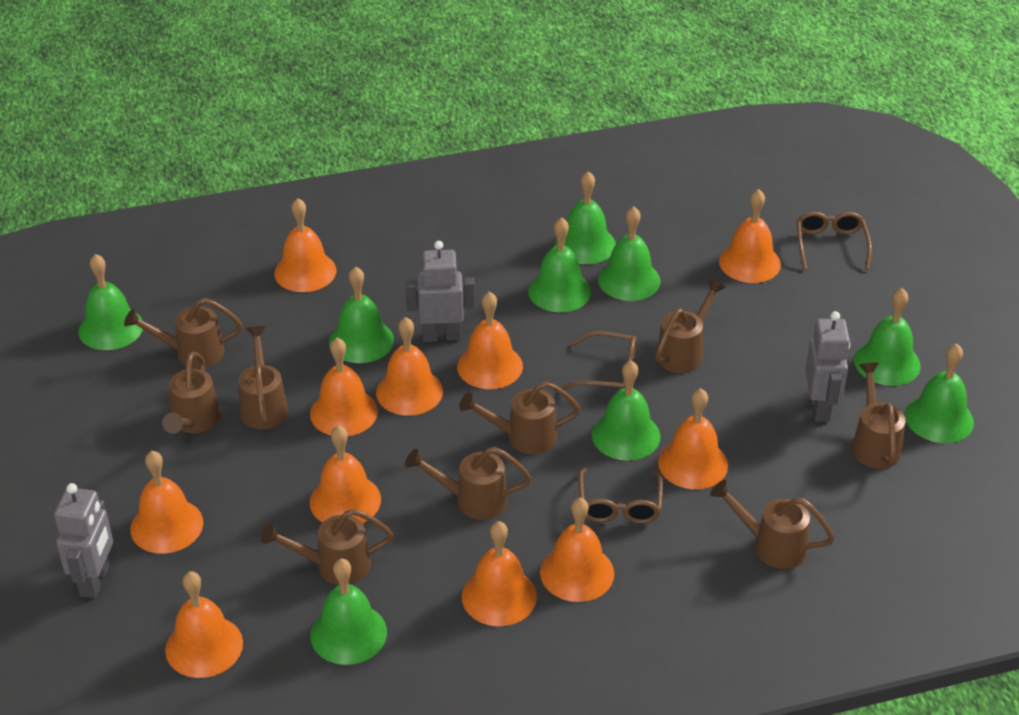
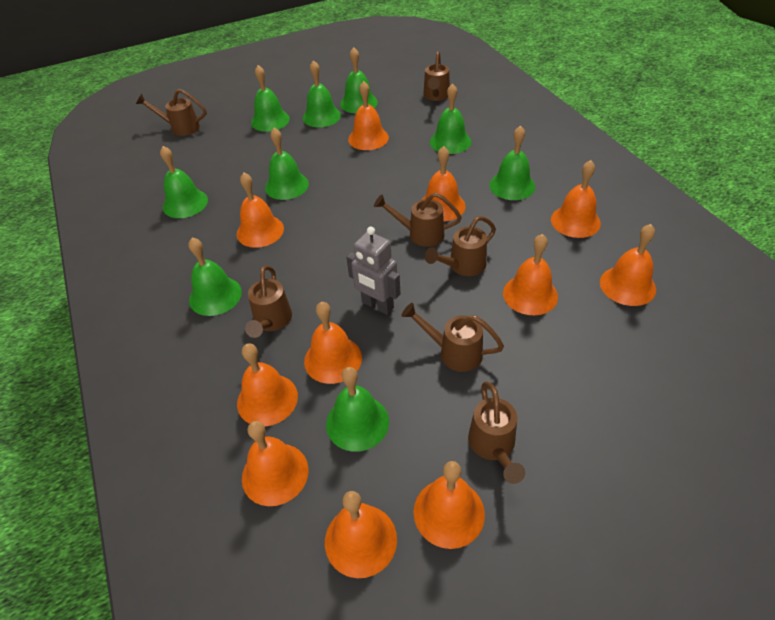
brown glasses: 3 -> 0
brown watering can: 9 -> 7
grey robot: 3 -> 1

